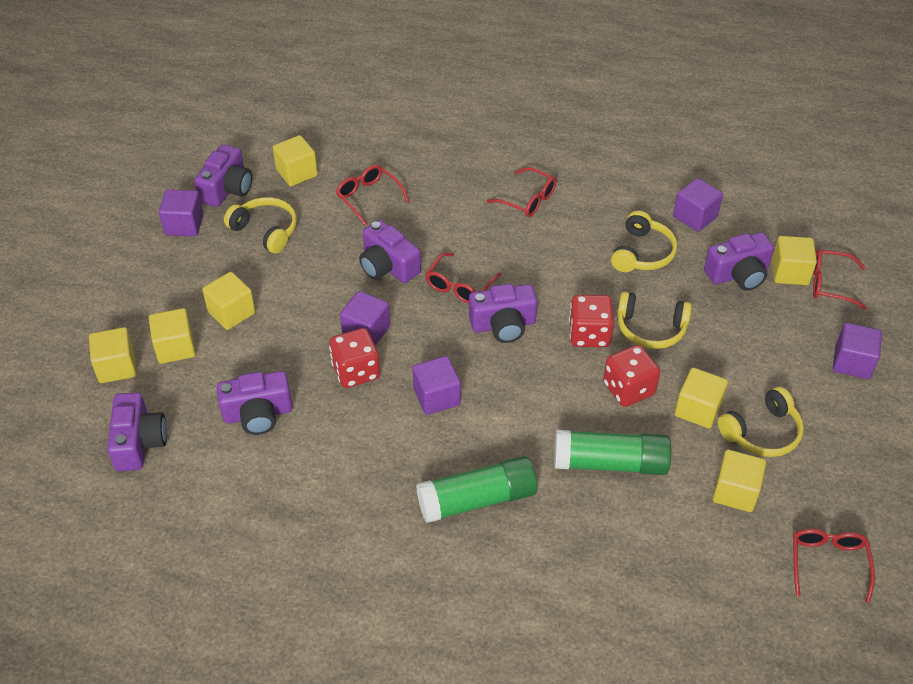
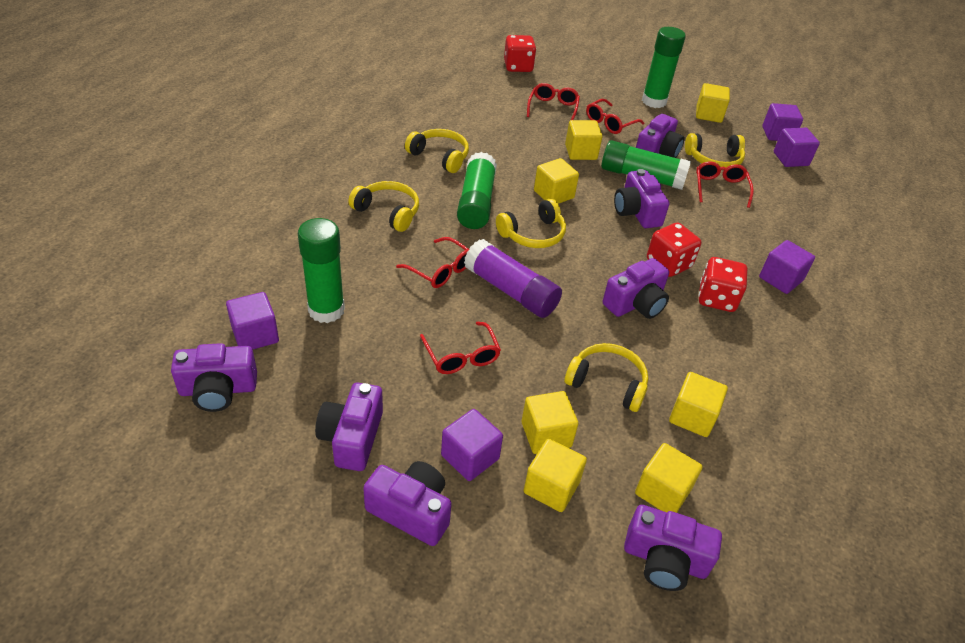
green glue stick: 2 -> 4
purple camera: 6 -> 7
purple glue stick: 0 -> 1
yellow headphones: 4 -> 5

